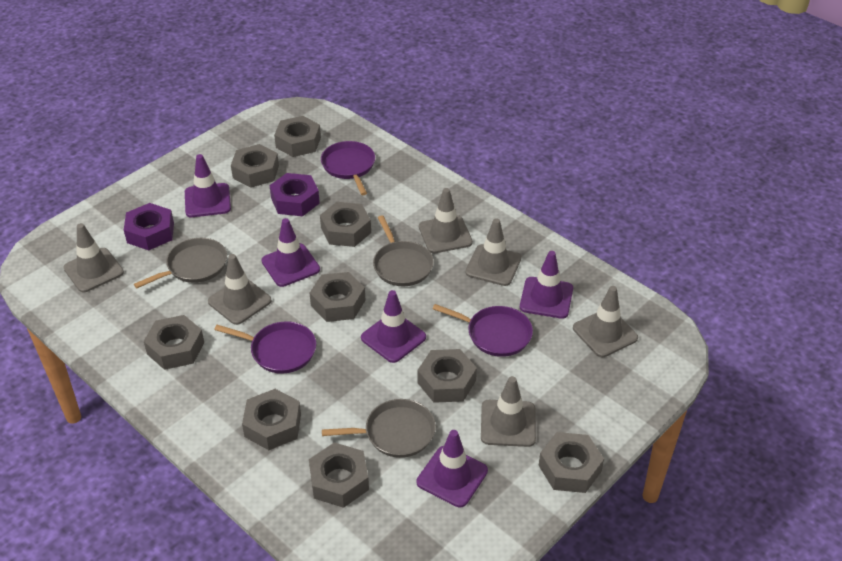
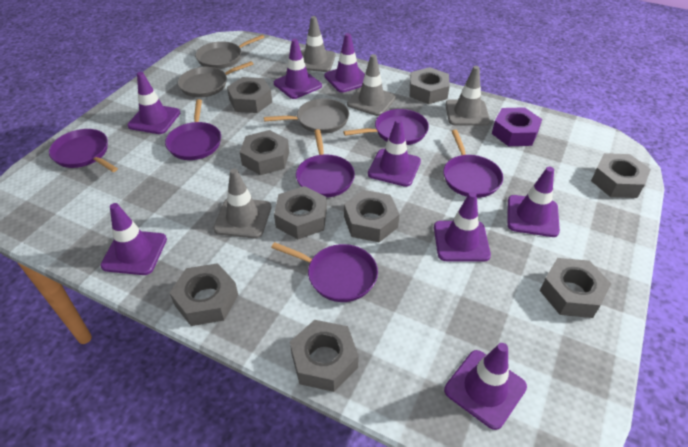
grey traffic cone: 6 -> 4
purple nut: 2 -> 1
purple pan: 3 -> 6
purple traffic cone: 5 -> 8

